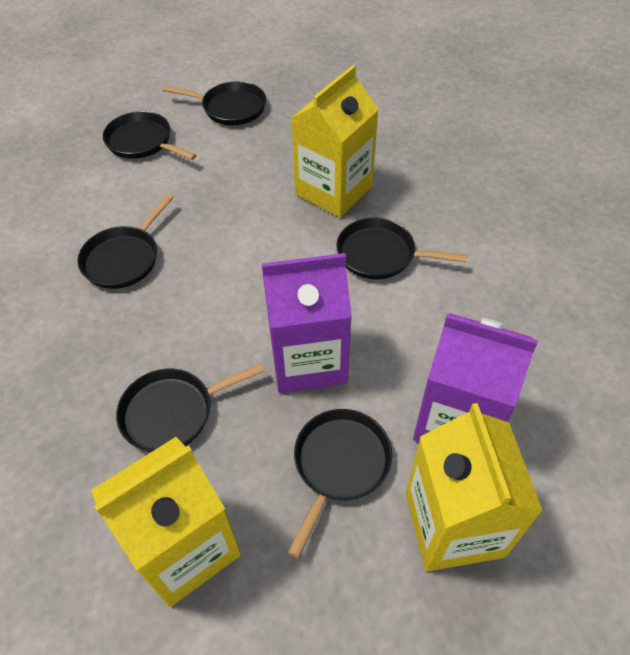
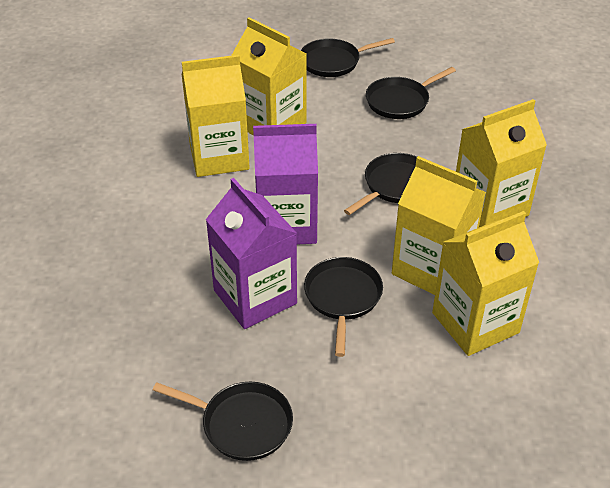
black pan: 6 -> 5
yellow carton: 3 -> 5

